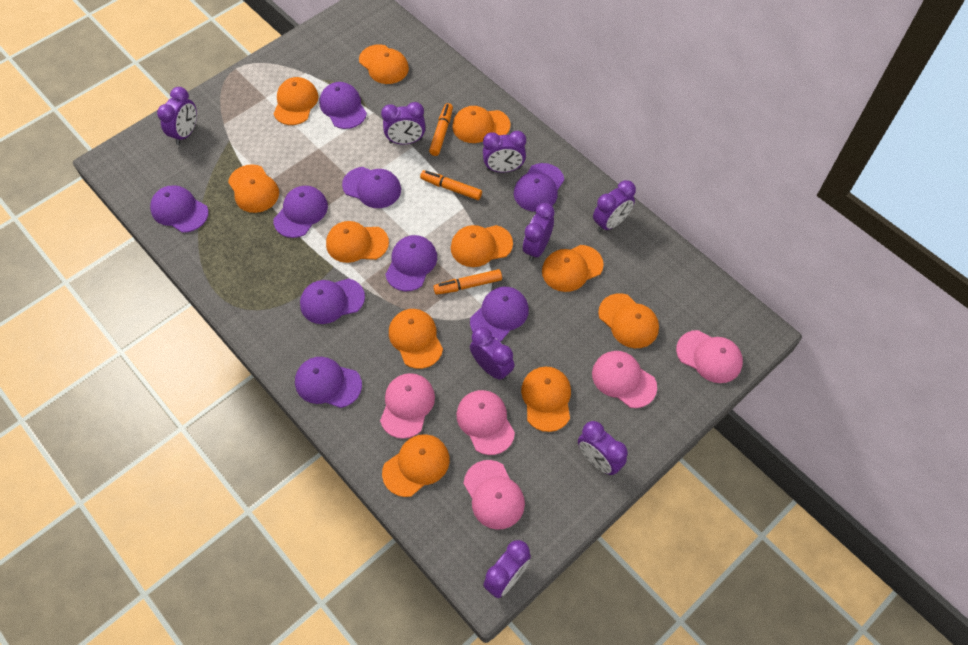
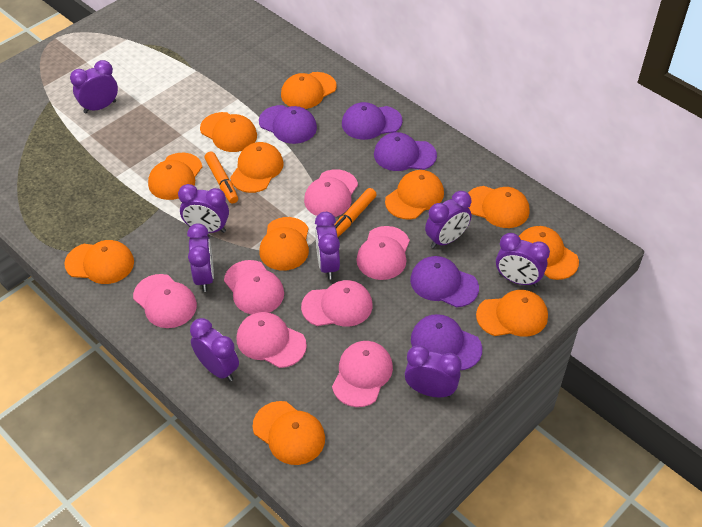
orange marker: 3 -> 2
pink cap: 5 -> 7
purple cap: 9 -> 5

